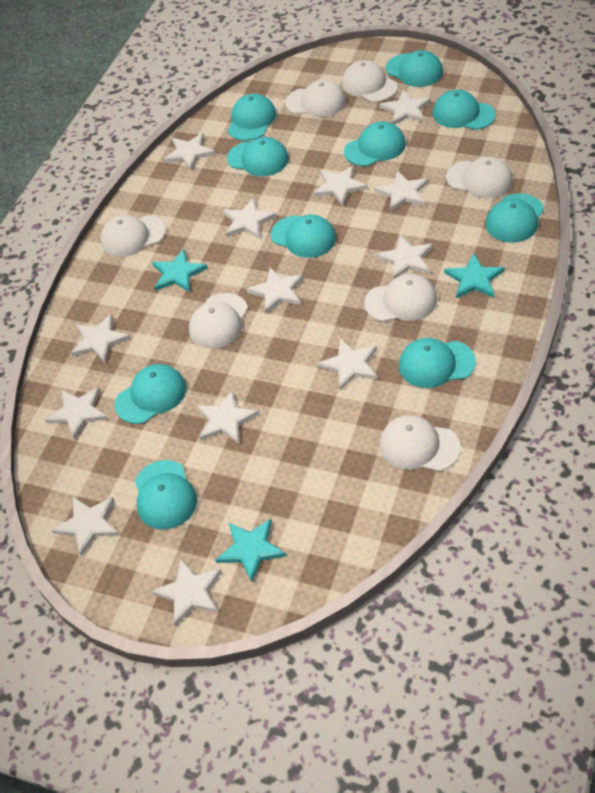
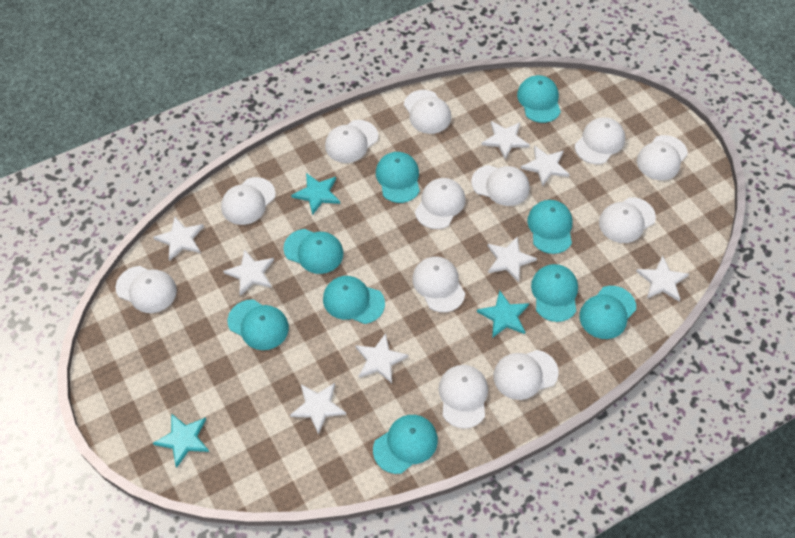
turquoise cap: 10 -> 9
white cap: 7 -> 12
white star: 13 -> 8

